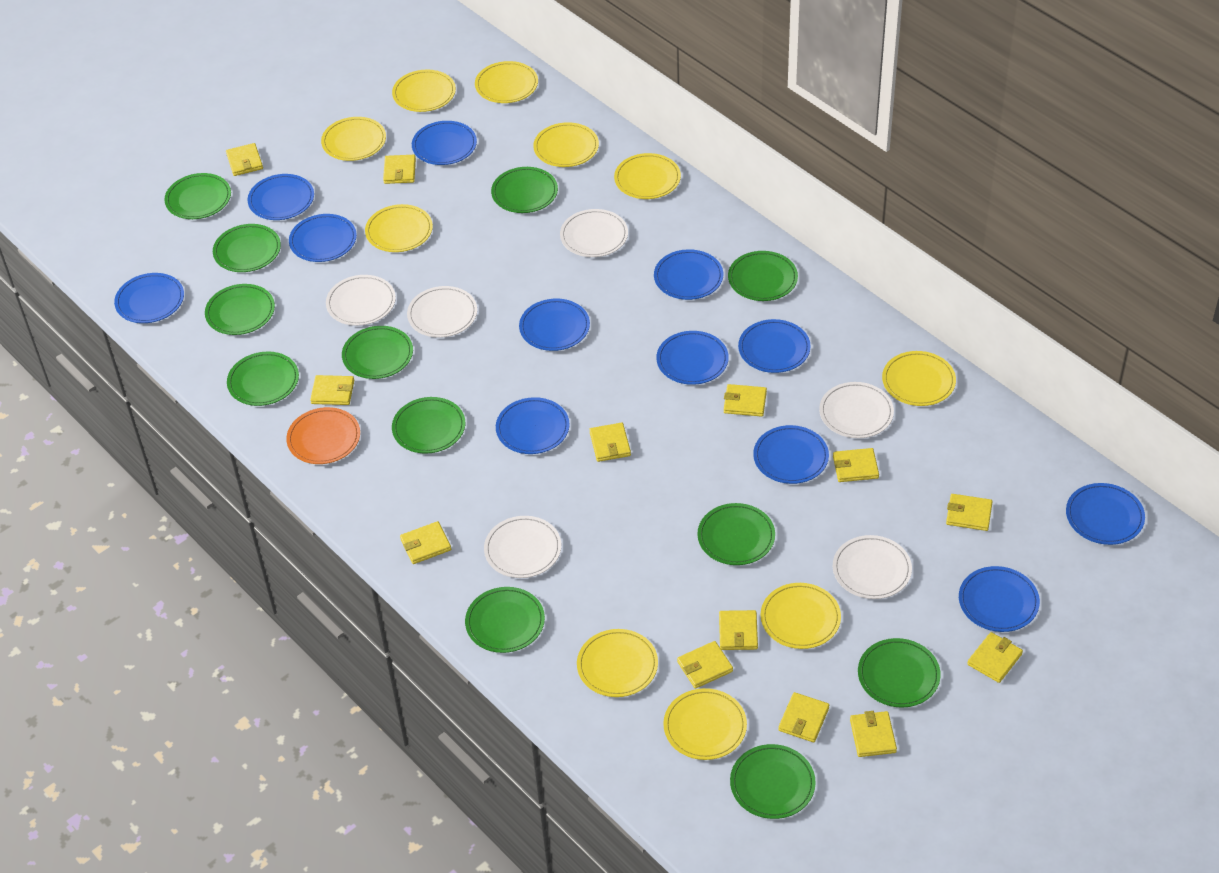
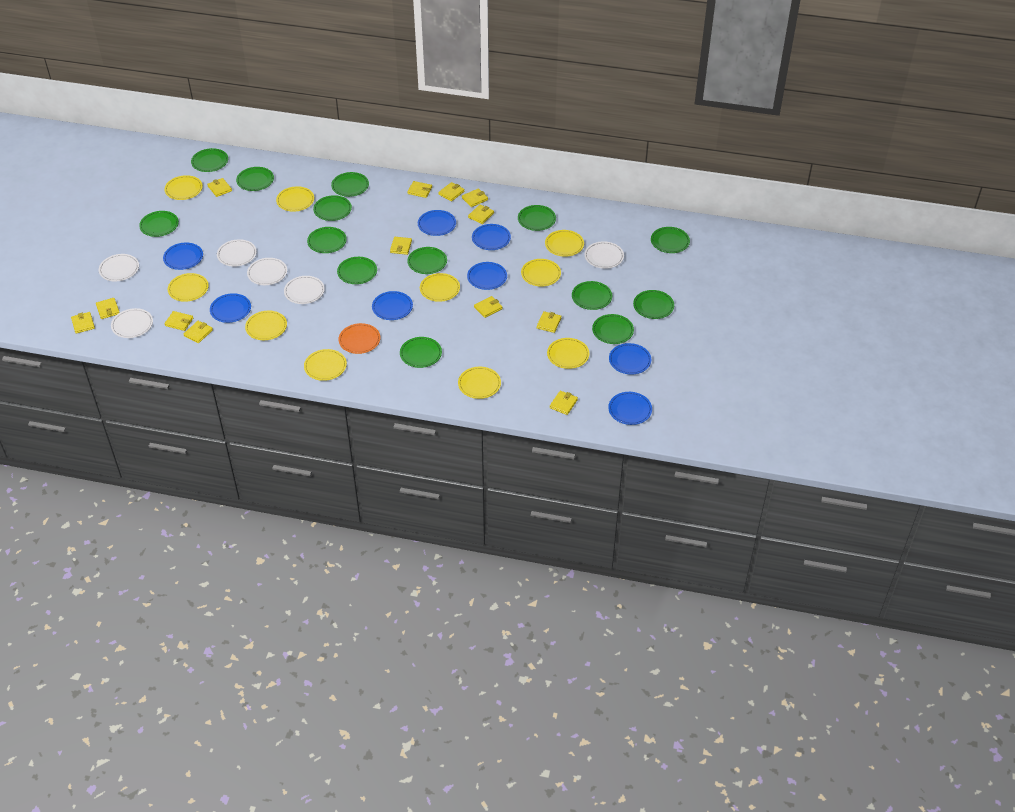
blue plate: 12 -> 8
green plate: 12 -> 14

